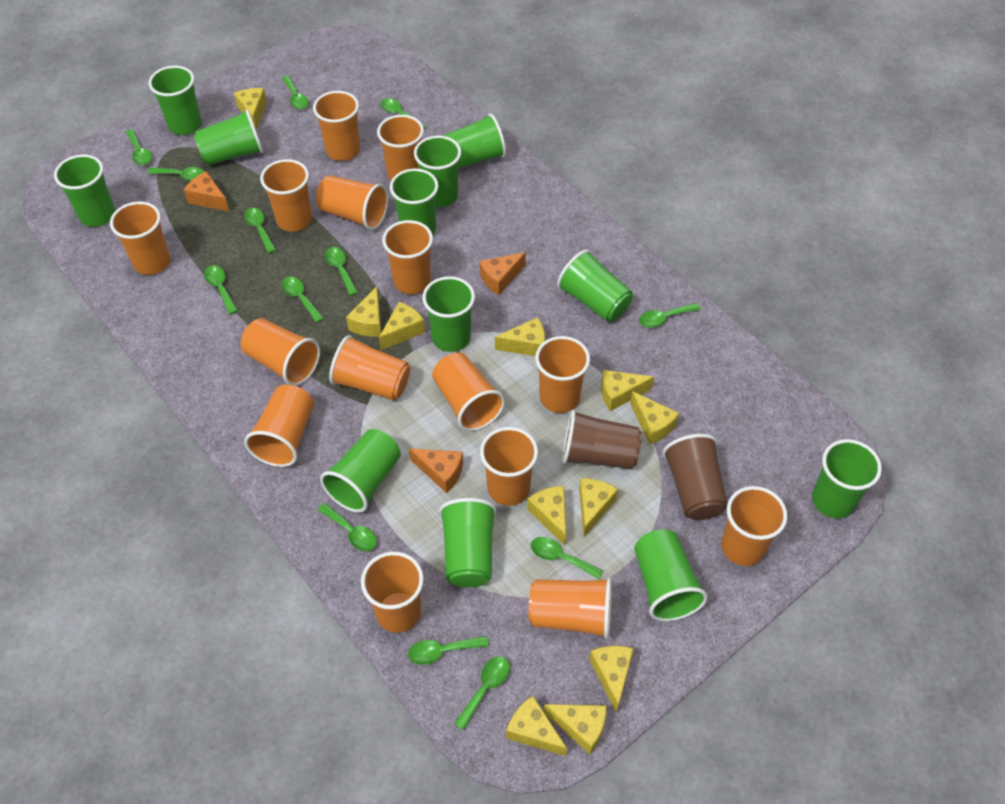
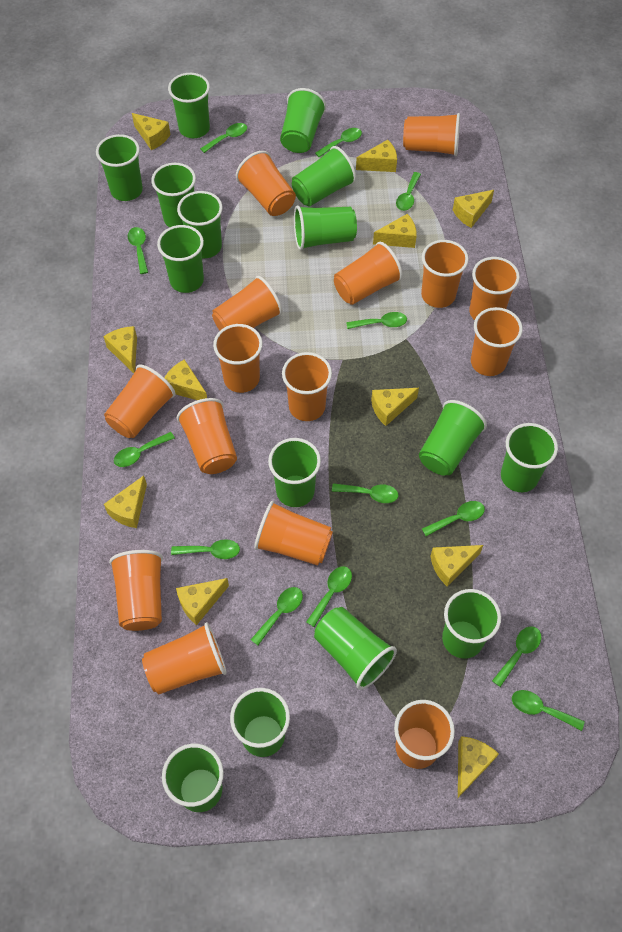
brown cup: 2 -> 0
green cup: 12 -> 15
orange cheese: 3 -> 0

